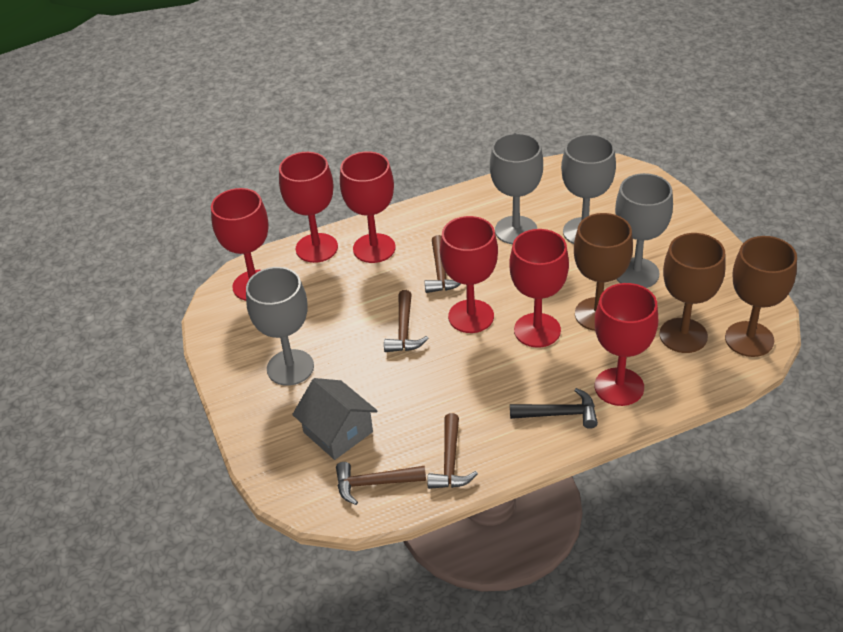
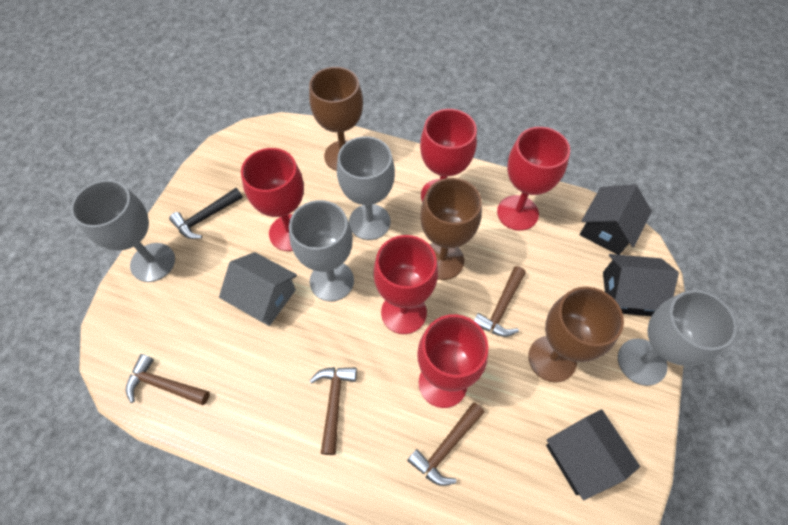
black house: 0 -> 3
red goblet: 6 -> 5

